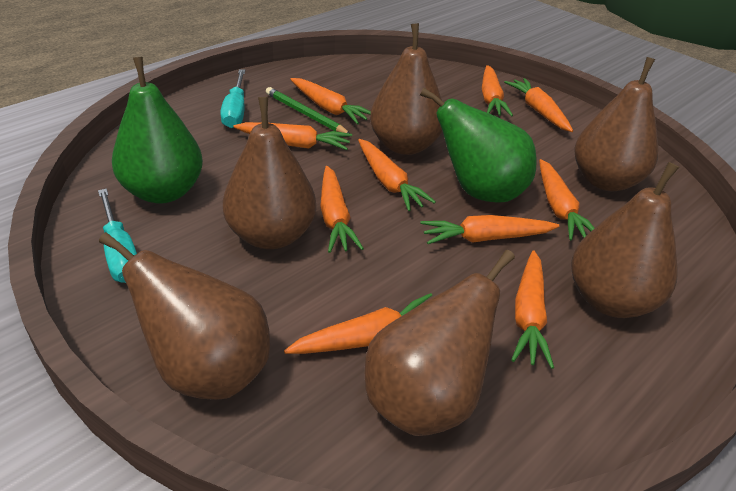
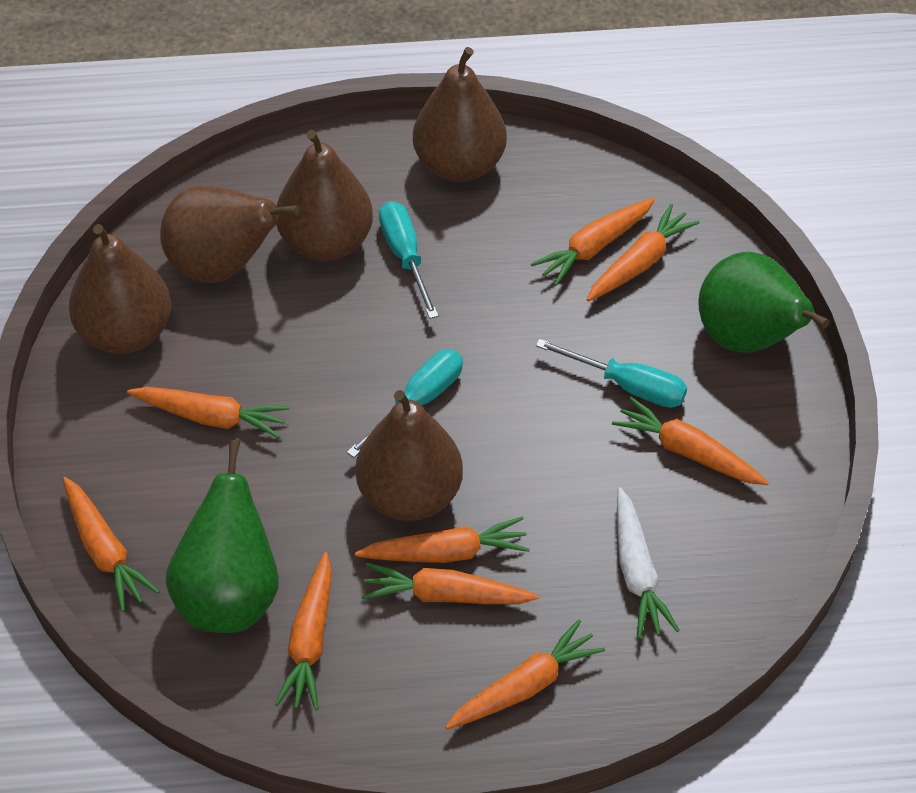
brown pear: 6 -> 5
green pencil: 1 -> 0
orange carrot: 10 -> 9
turquoise screwdriver: 2 -> 3
white carrot: 0 -> 1

